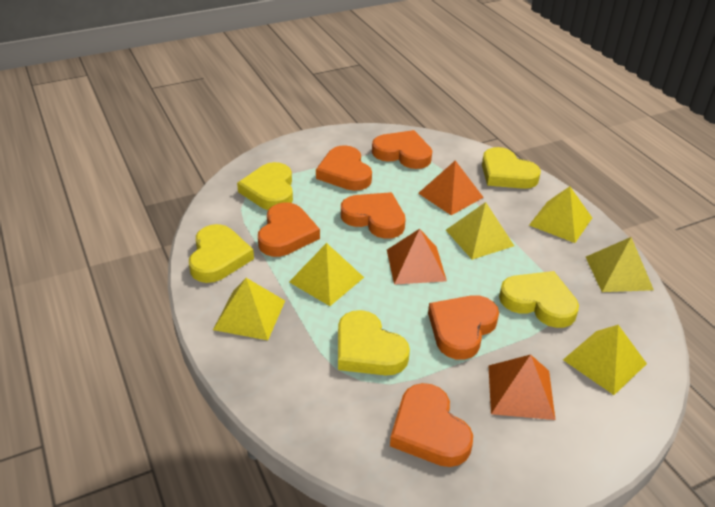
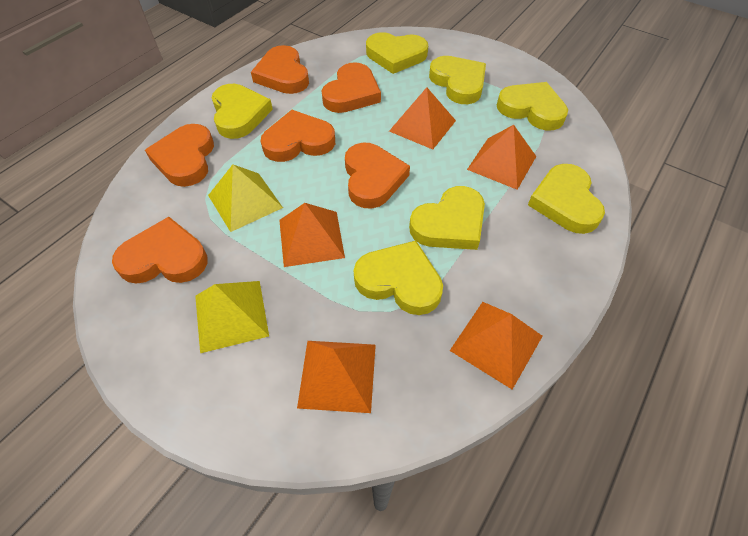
orange pyramid: 3 -> 5
yellow heart: 5 -> 7
yellow pyramid: 6 -> 2

